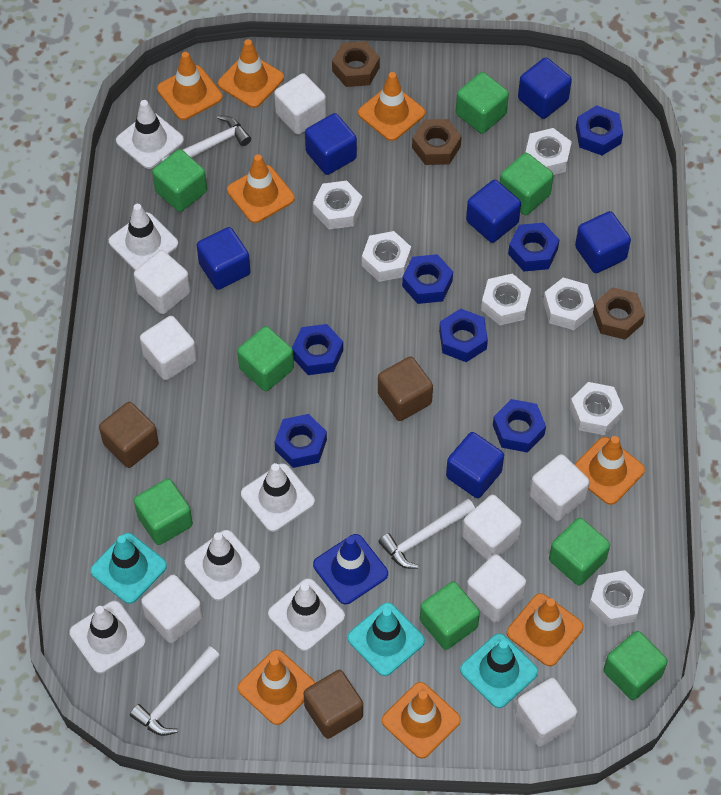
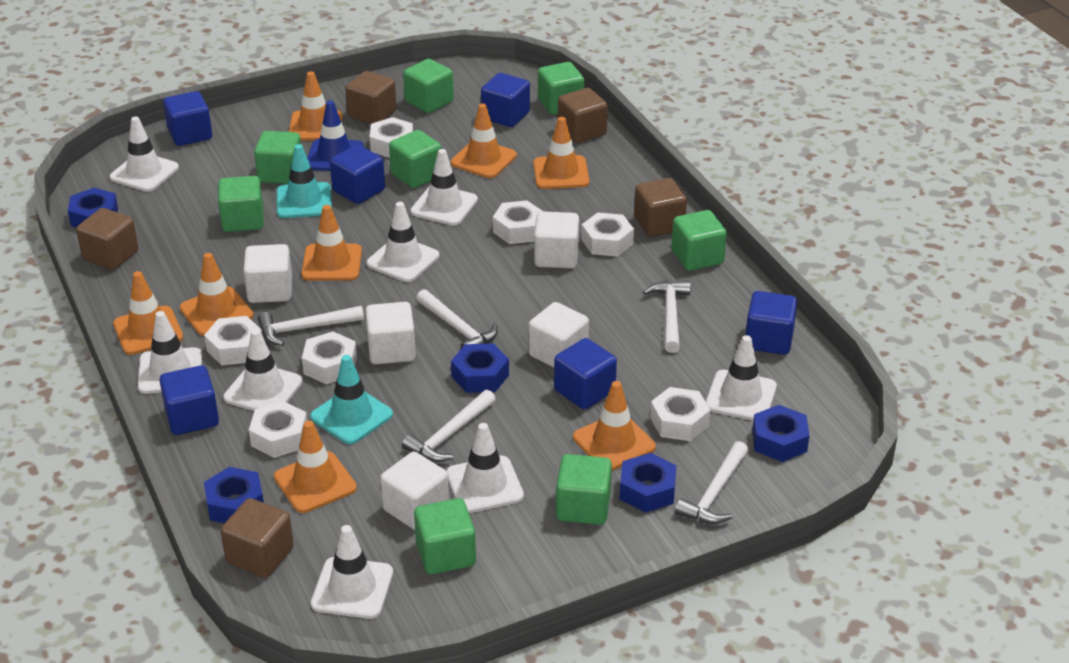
blue nut: 7 -> 5
brown cube: 3 -> 5
brown nut: 3 -> 0
turquoise traffic cone: 3 -> 2
white cube: 8 -> 5
white hammer: 3 -> 5
white traffic cone: 6 -> 8

